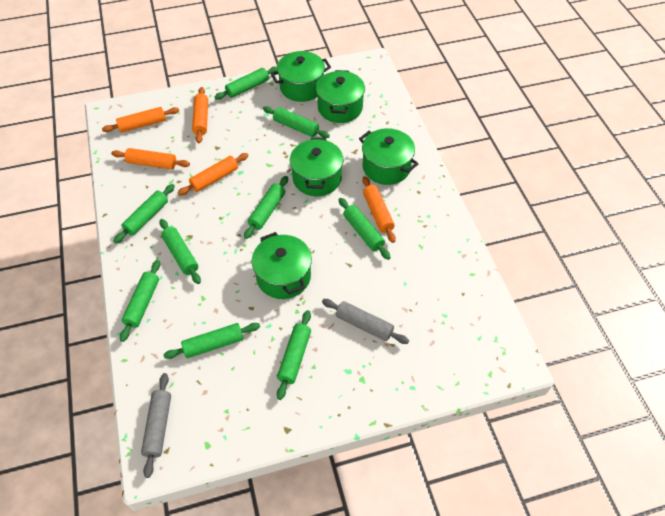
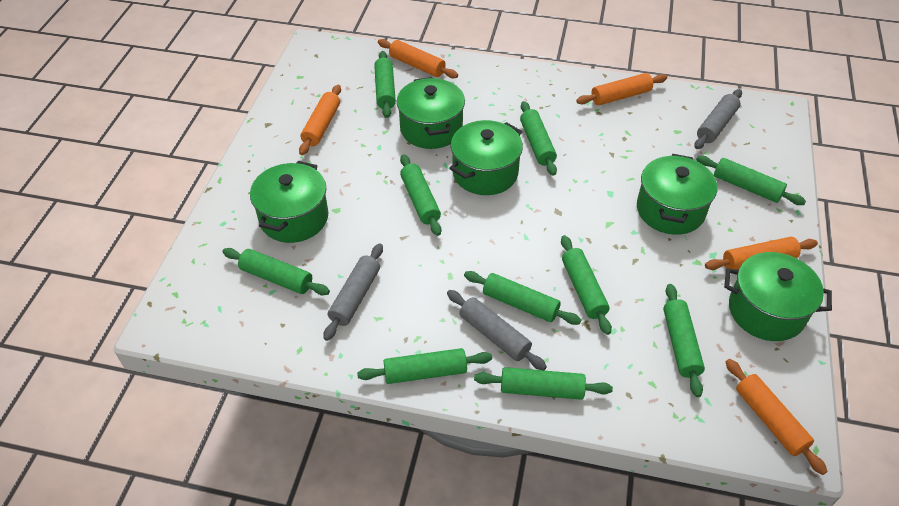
green rolling pin: 9 -> 10
grey rolling pin: 2 -> 3

